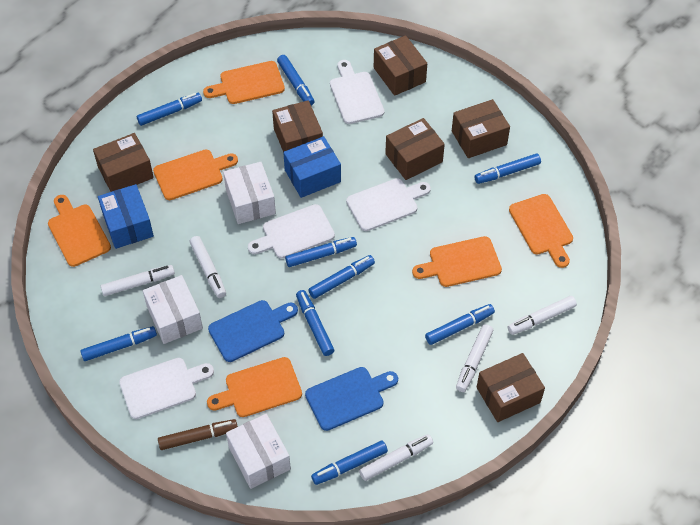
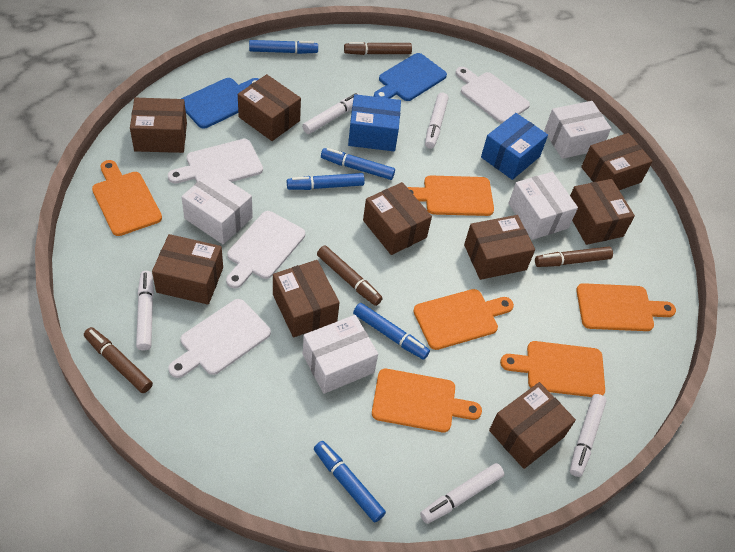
blue marker: 9 -> 5
brown box: 6 -> 9
brown marker: 1 -> 4
white box: 3 -> 4

